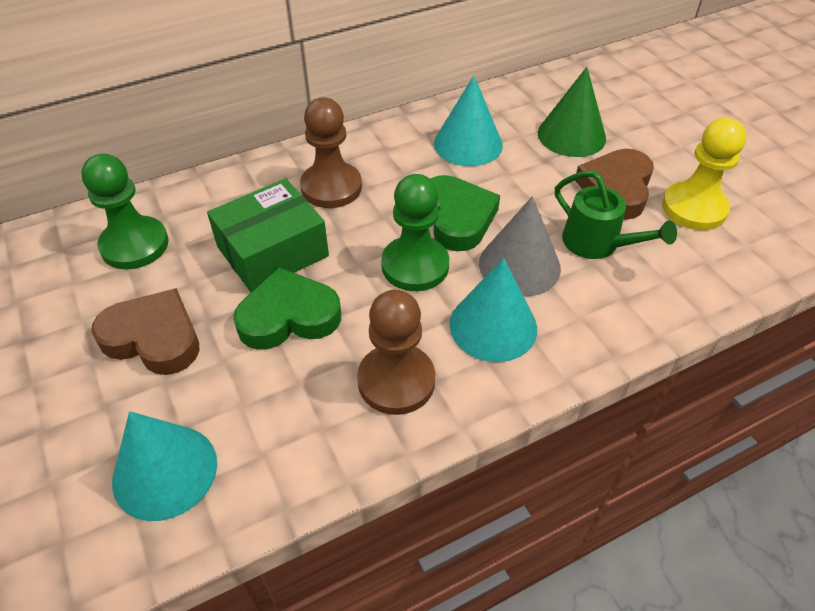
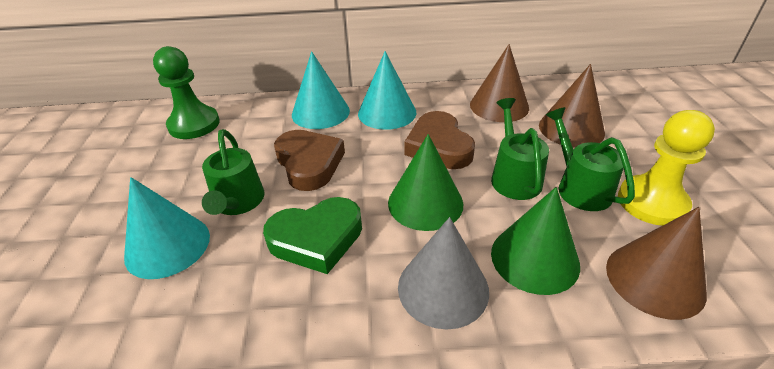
brown cone: 0 -> 3
brown pawn: 2 -> 0
green box: 1 -> 0
green cone: 1 -> 2
green heart: 2 -> 1
green pawn: 2 -> 1
green watering can: 1 -> 3

